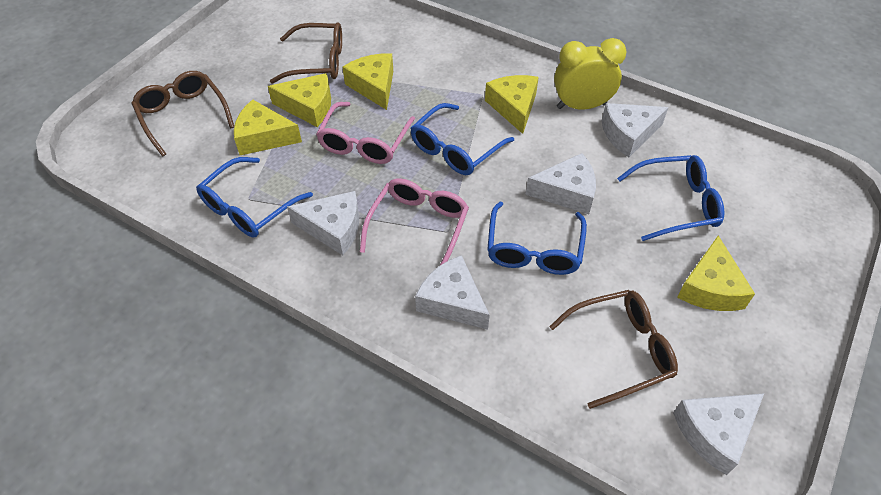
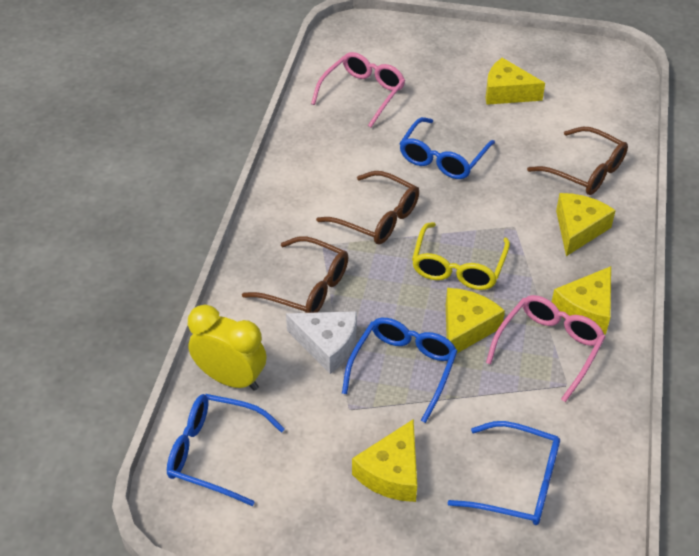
white cheese: 5 -> 1
yellow glasses: 0 -> 1

